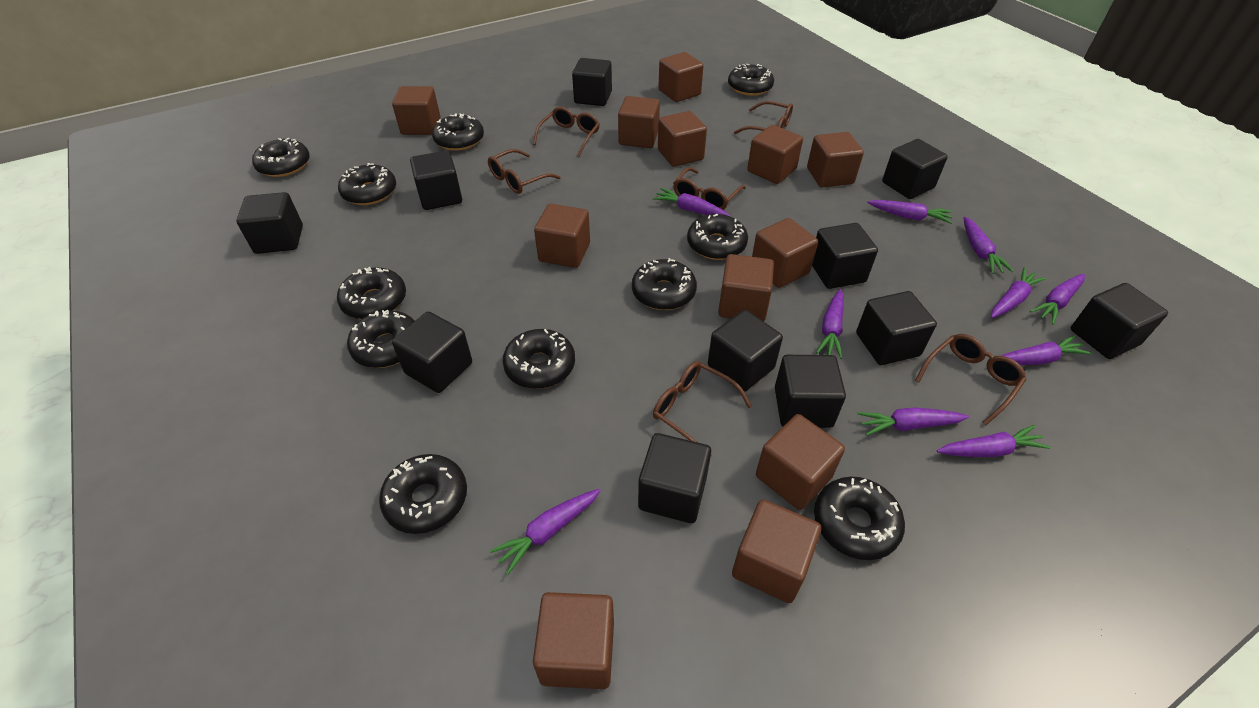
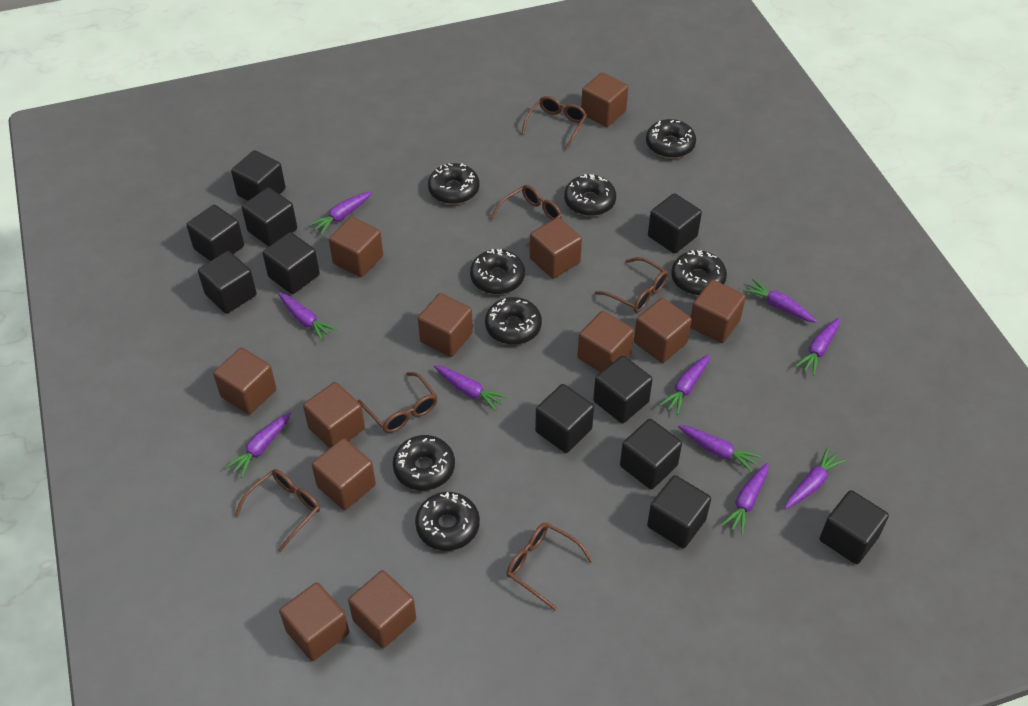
black donut: 11 -> 8

